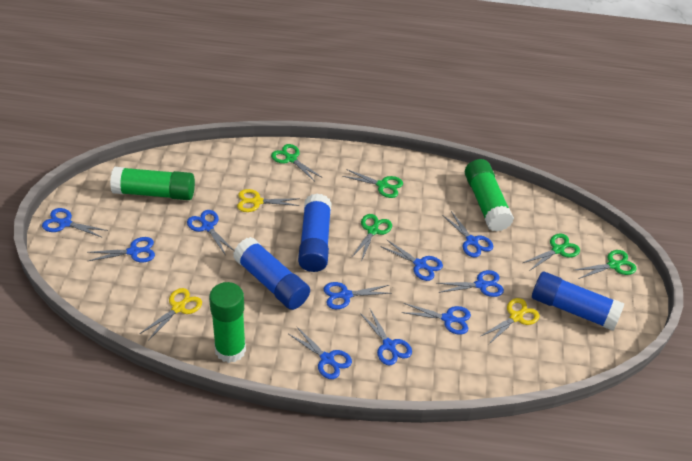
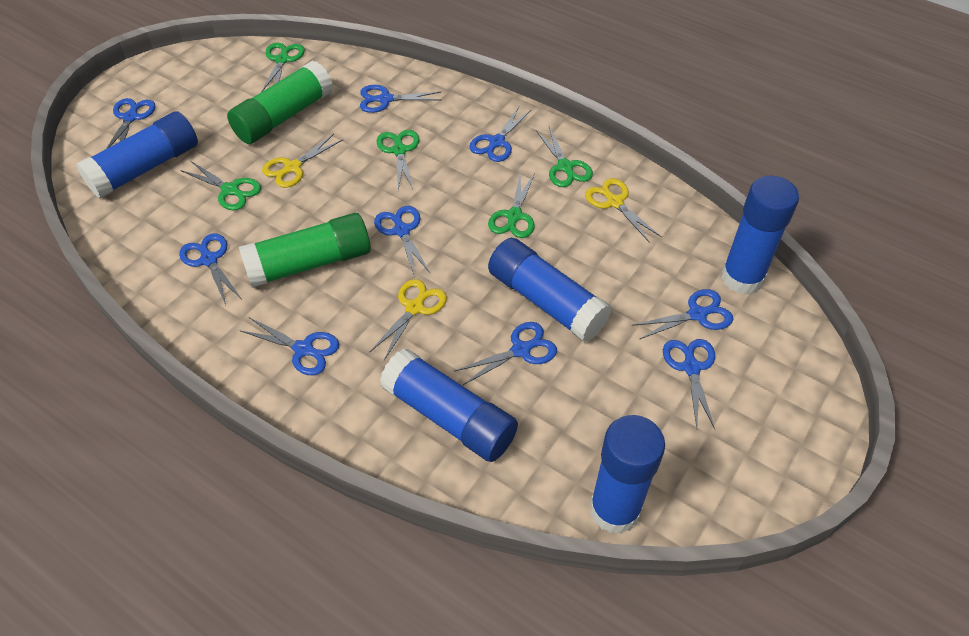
blue glue stick: 3 -> 5
blue scissors: 10 -> 9
green glue stick: 3 -> 2

